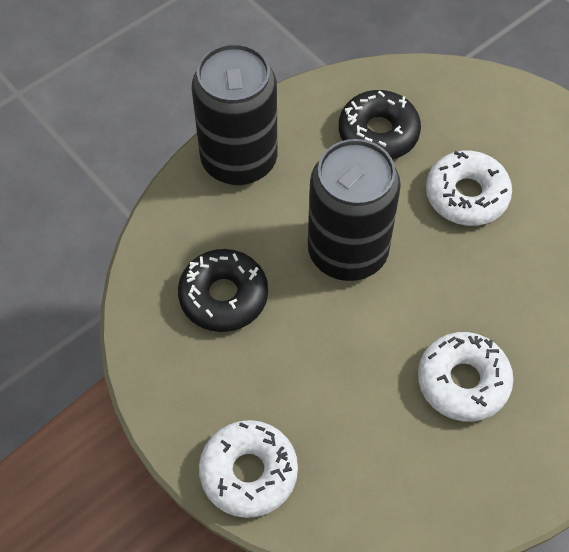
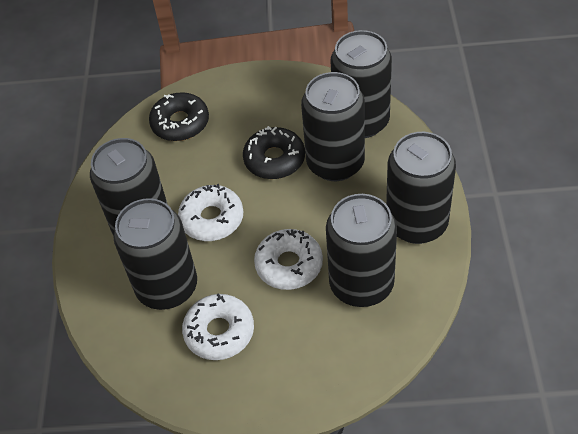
black can: 2 -> 6

